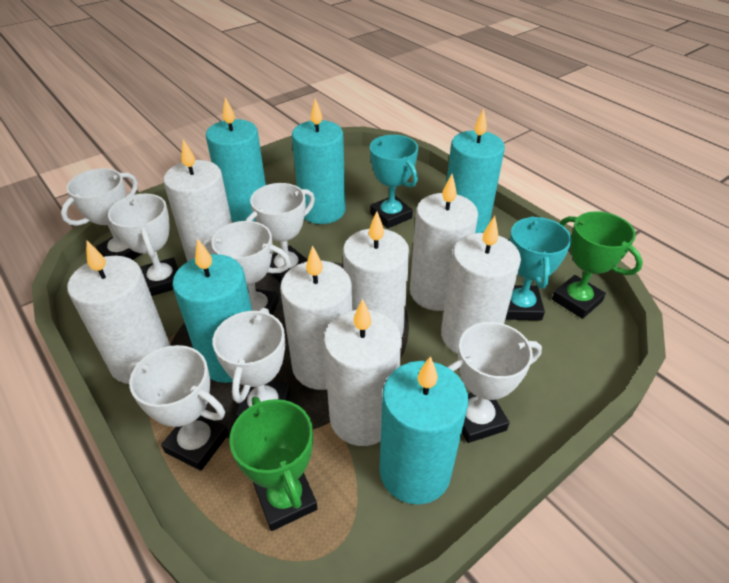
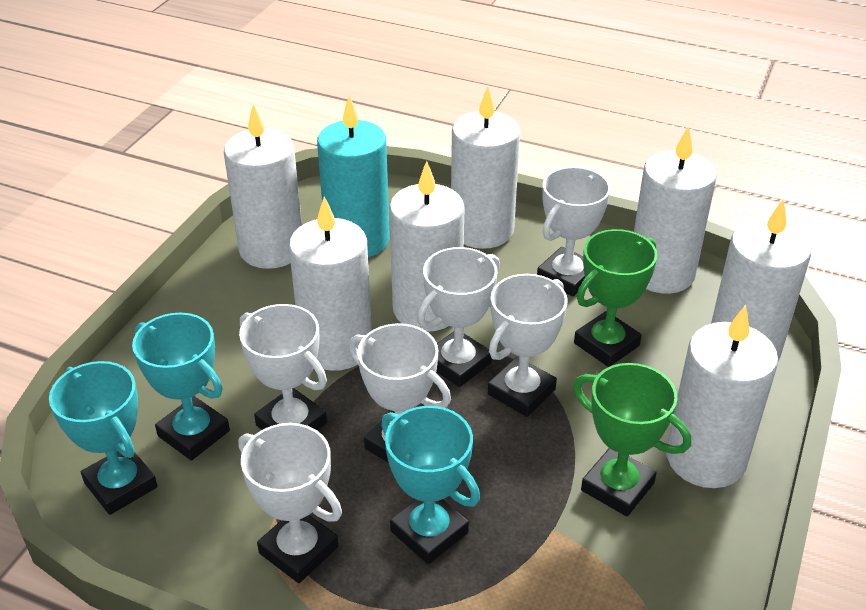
turquoise candle: 5 -> 1
turquoise trophy: 2 -> 3
white trophy: 7 -> 6

